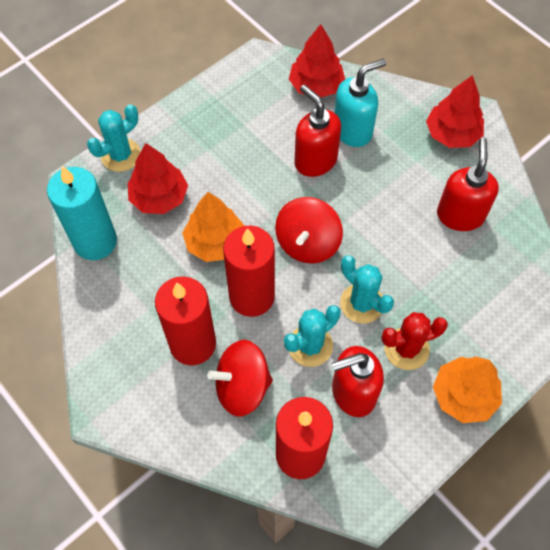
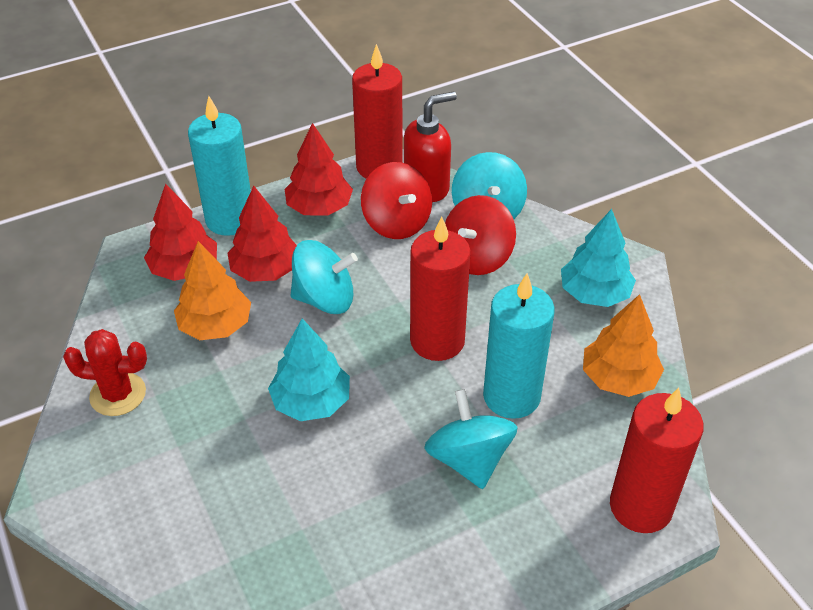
red soap dispenser: 3 -> 1
turquoise cactus: 3 -> 0
turquoise candle: 1 -> 2
turquoise soap dispenser: 1 -> 0
turquoise spinning top: 0 -> 3
turquoise tree: 0 -> 2

